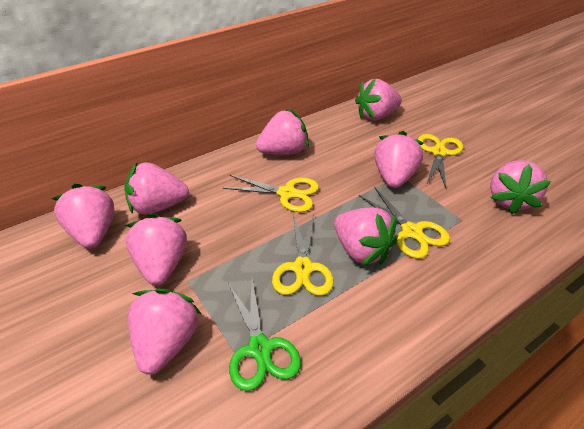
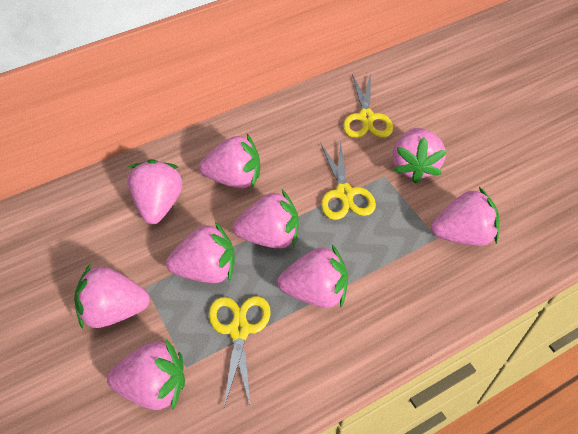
green scissors: 1 -> 0
yellow scissors: 4 -> 3

